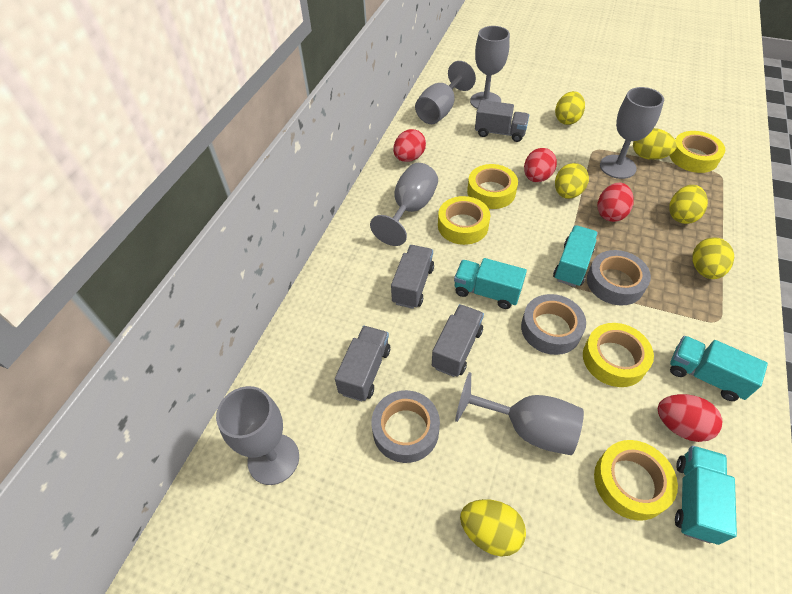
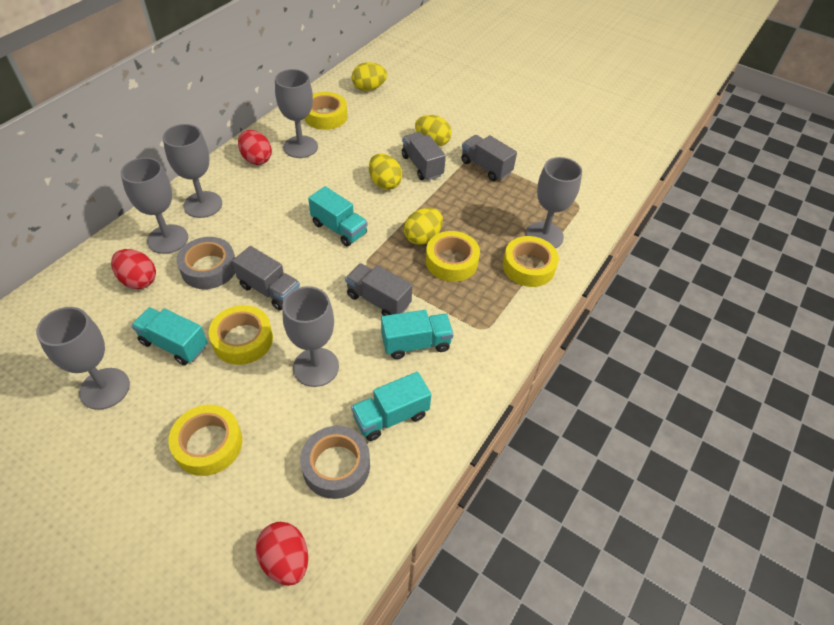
grey tape: 3 -> 2
red egg: 4 -> 3
yellow egg: 6 -> 4

